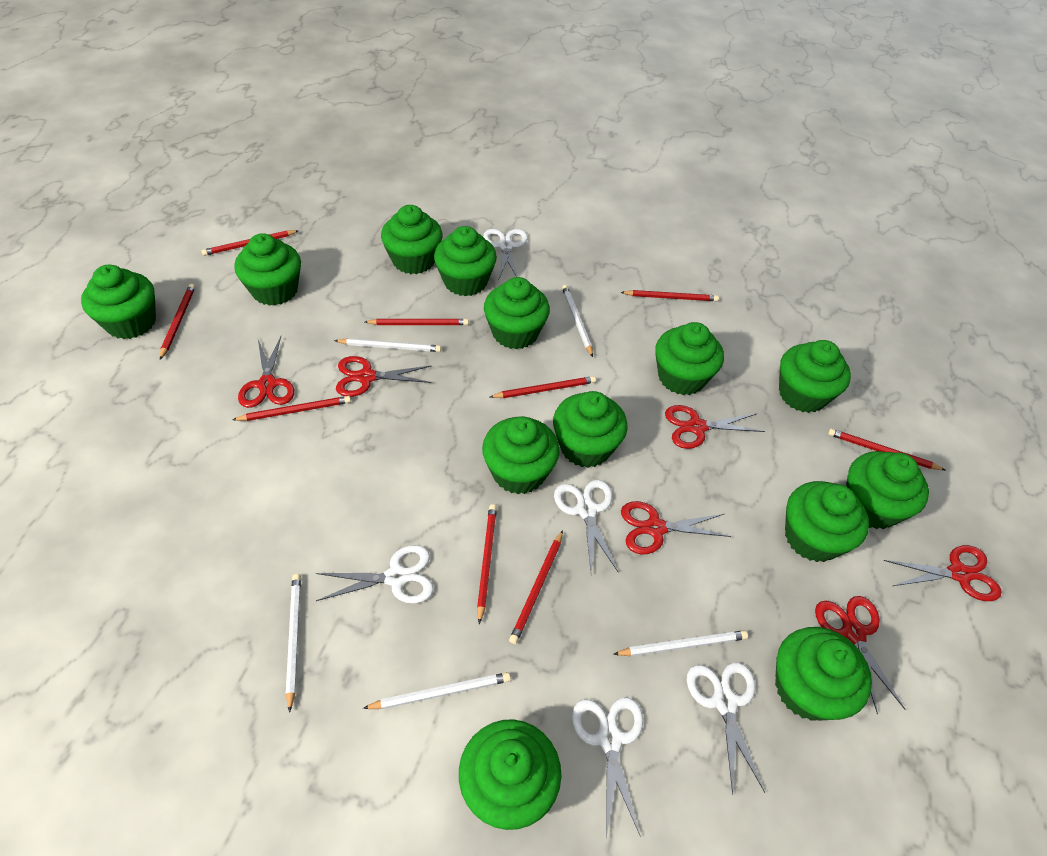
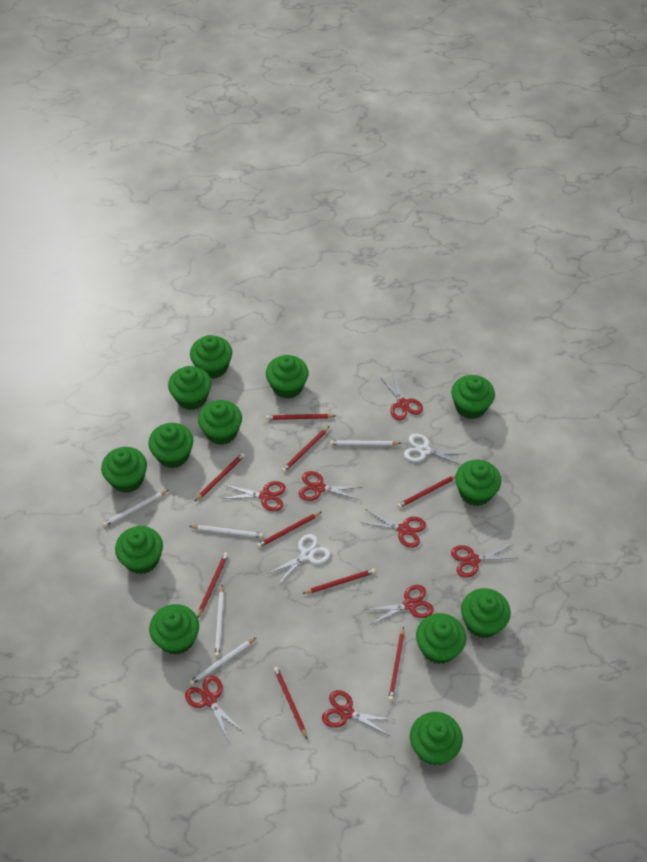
red scissors: 6 -> 8
white scissors: 5 -> 2

